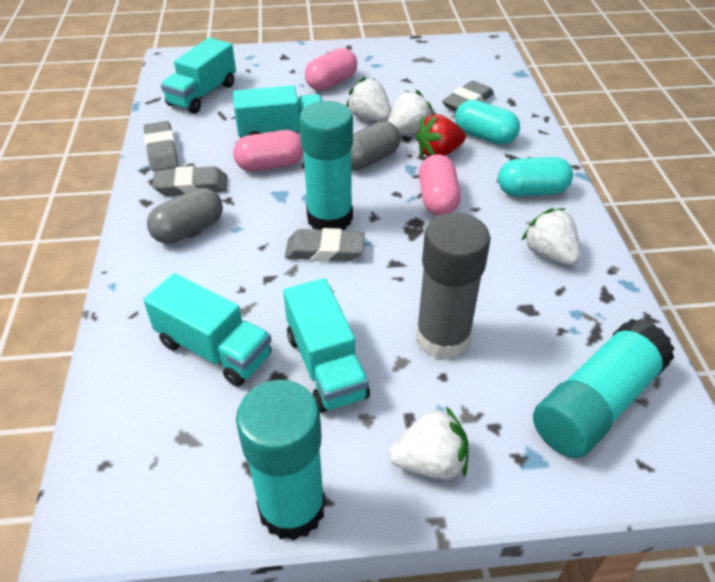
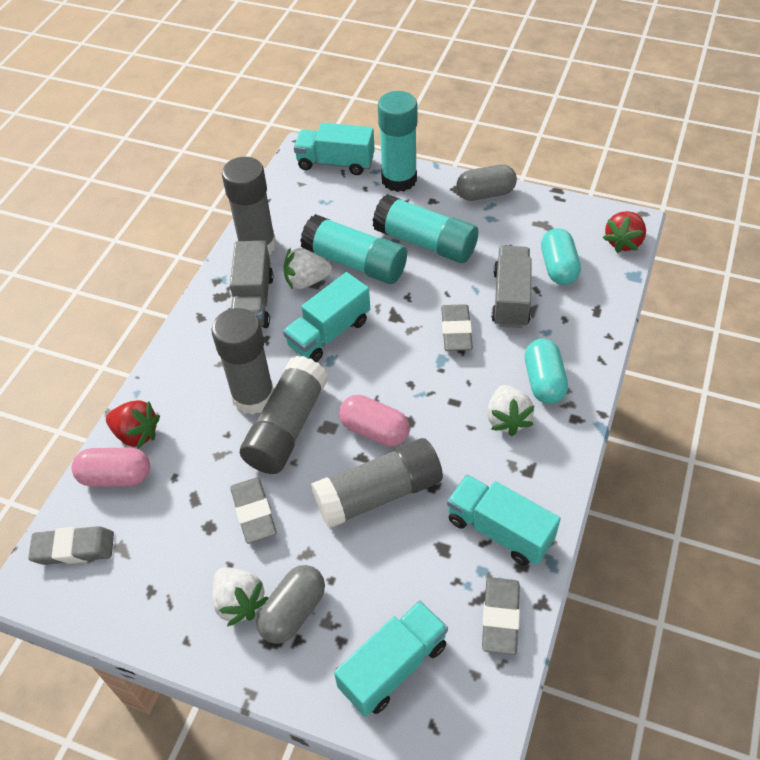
grey glue stick: 1 -> 4
grey truck: 0 -> 2
pink capsule: 3 -> 2
red strawberry: 1 -> 2
white strawberry: 4 -> 3

